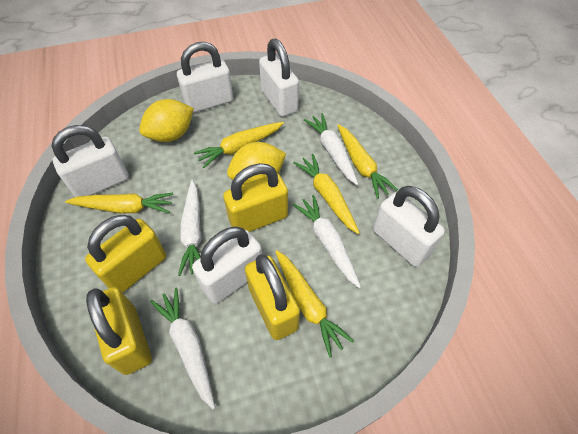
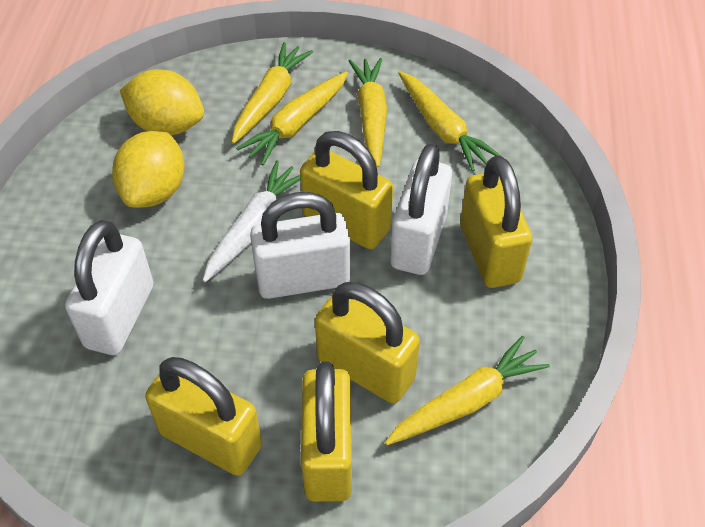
white carrot: 4 -> 1
white padlock: 5 -> 3
yellow padlock: 4 -> 5

